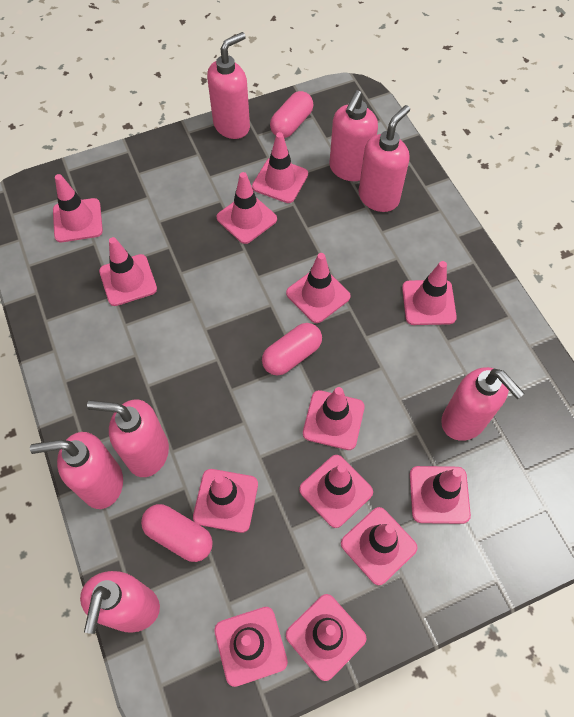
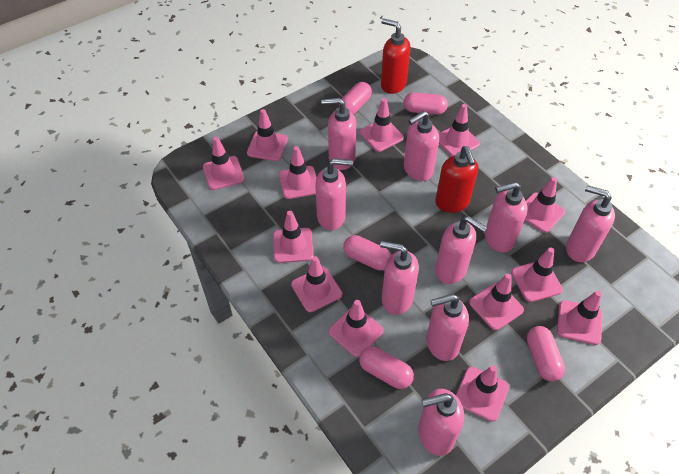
pink capsule: 3 -> 5
pink soap dispenser: 7 -> 9
red soap dispenser: 0 -> 2

